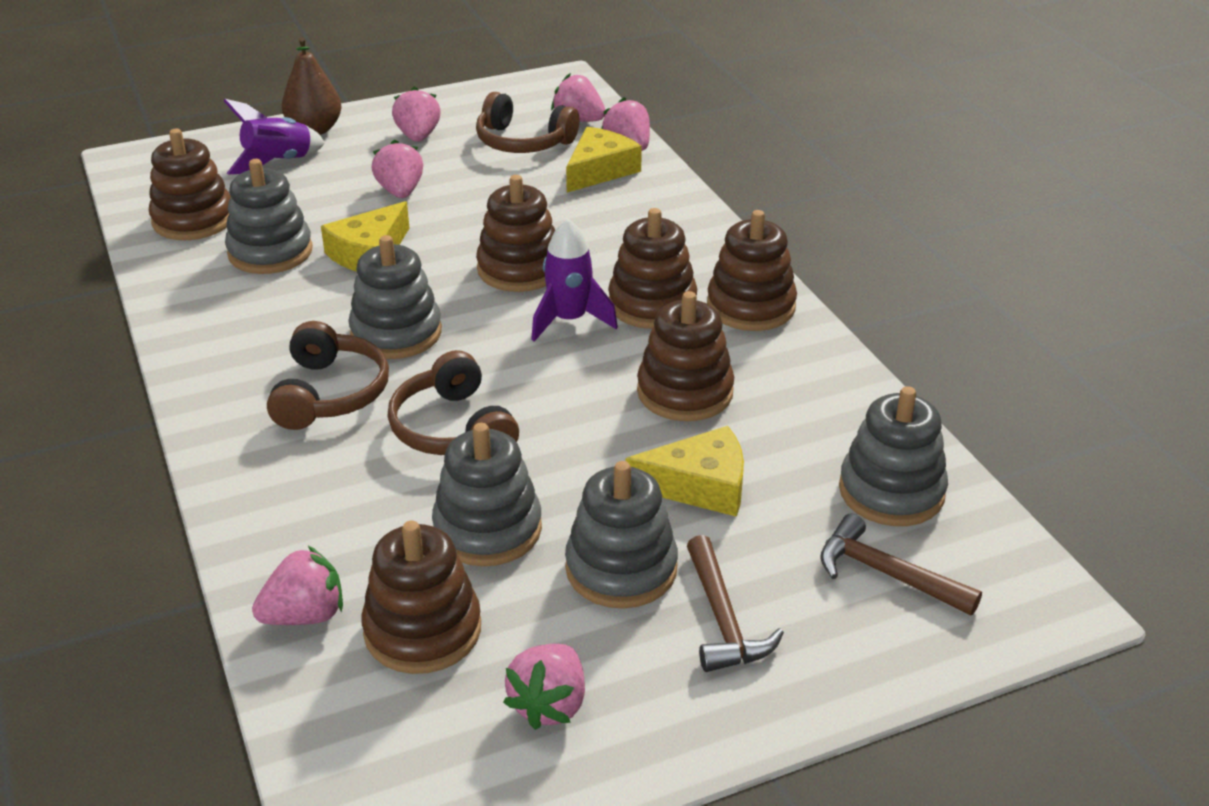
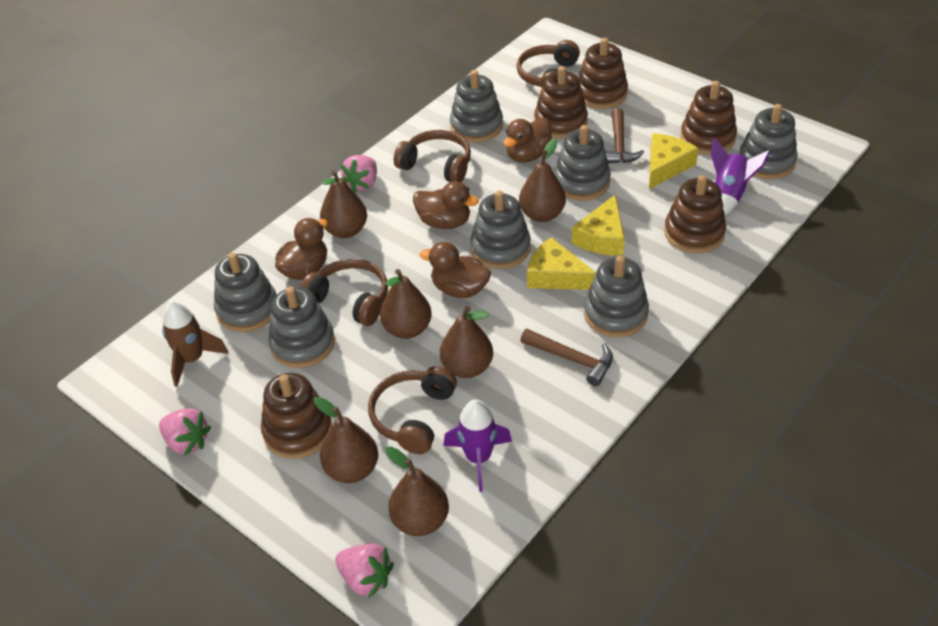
brown duck: 0 -> 4
brown headphones: 3 -> 4
brown pear: 1 -> 6
brown rocket: 0 -> 1
brown stacking toy: 6 -> 5
grey stacking toy: 5 -> 7
pink strawberry: 6 -> 3

